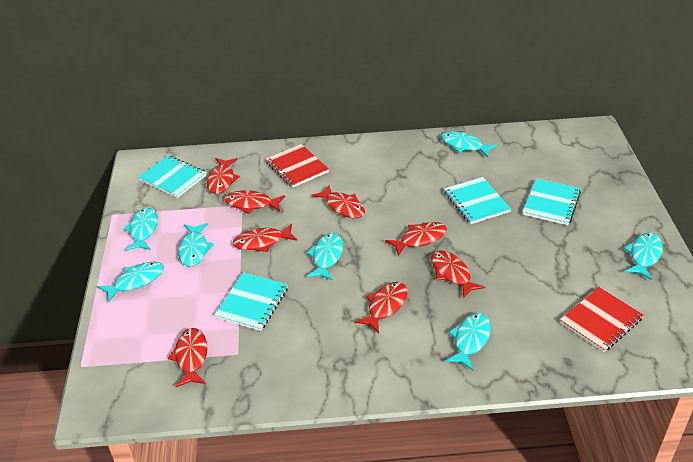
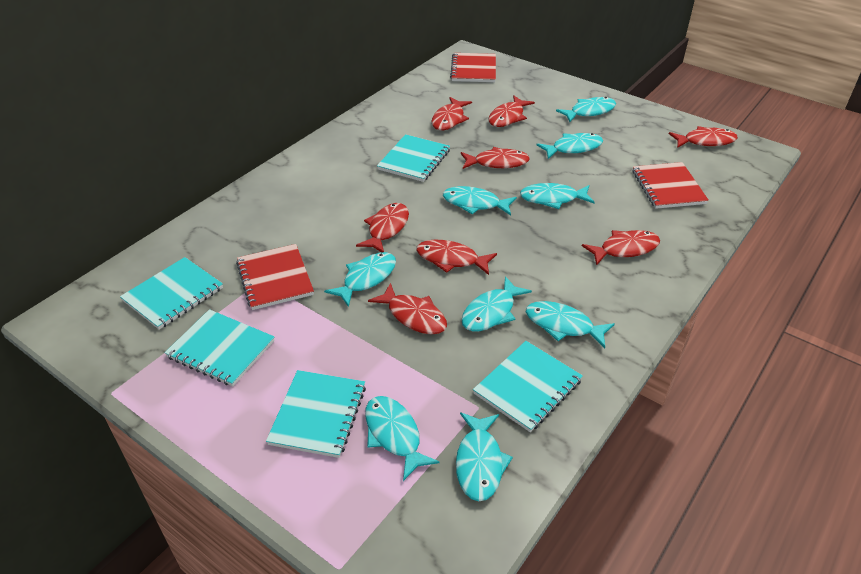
red notebook: 2 -> 3
turquoise fish: 7 -> 9
turquoise notebook: 4 -> 5

